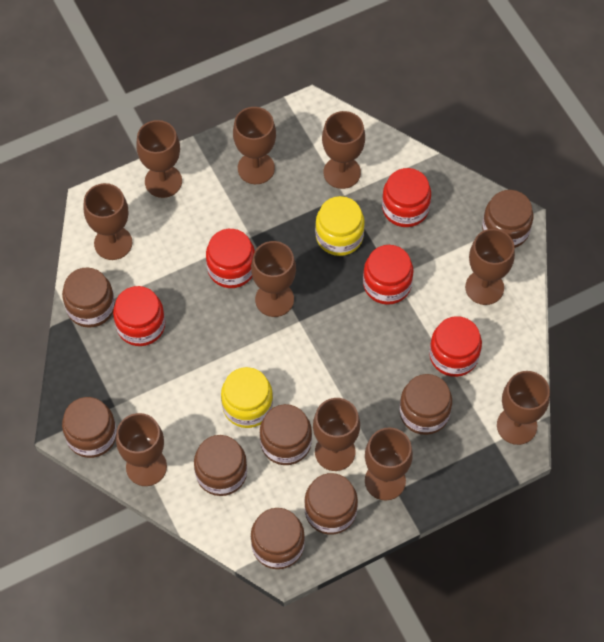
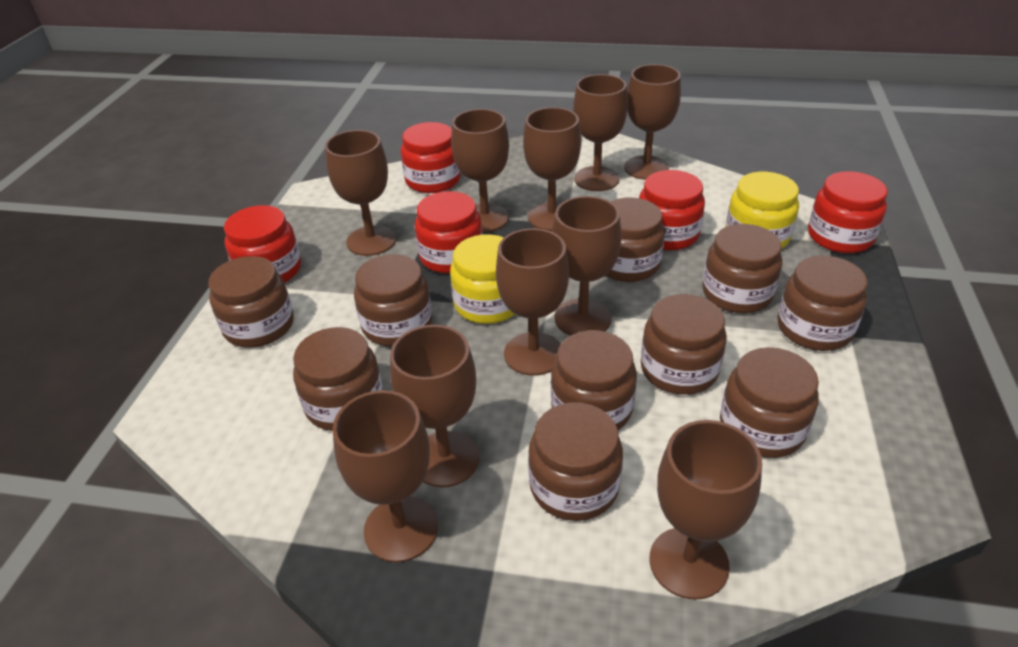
brown jar: 8 -> 10

